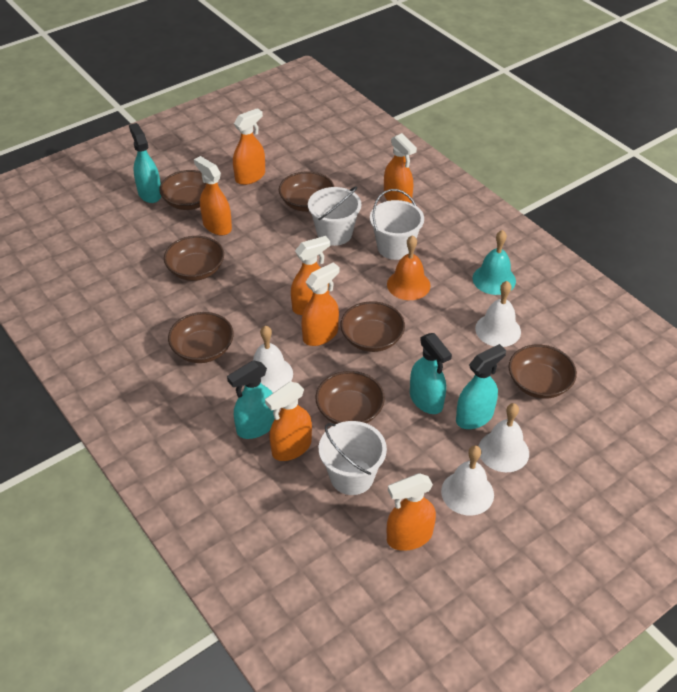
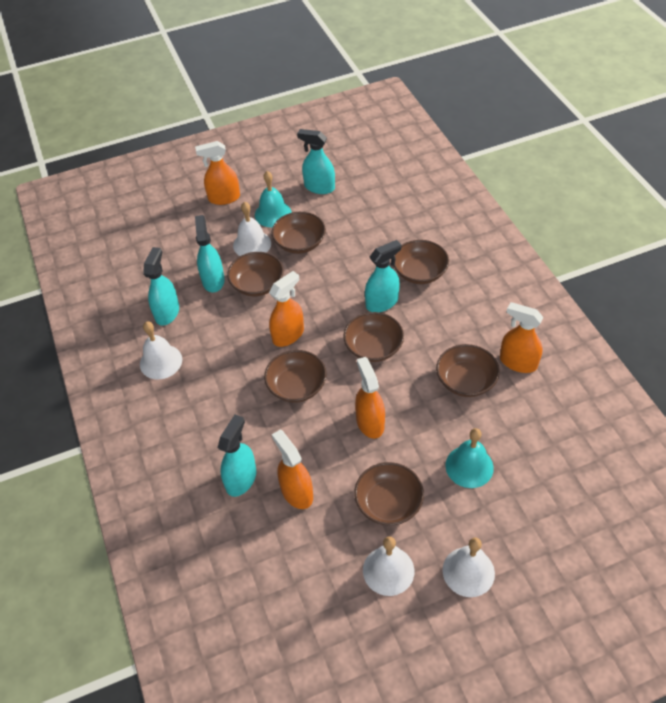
orange bell: 1 -> 0
orange spray bottle: 7 -> 5
turquoise bell: 1 -> 2
turquoise spray bottle: 4 -> 5
white bucket: 3 -> 0

